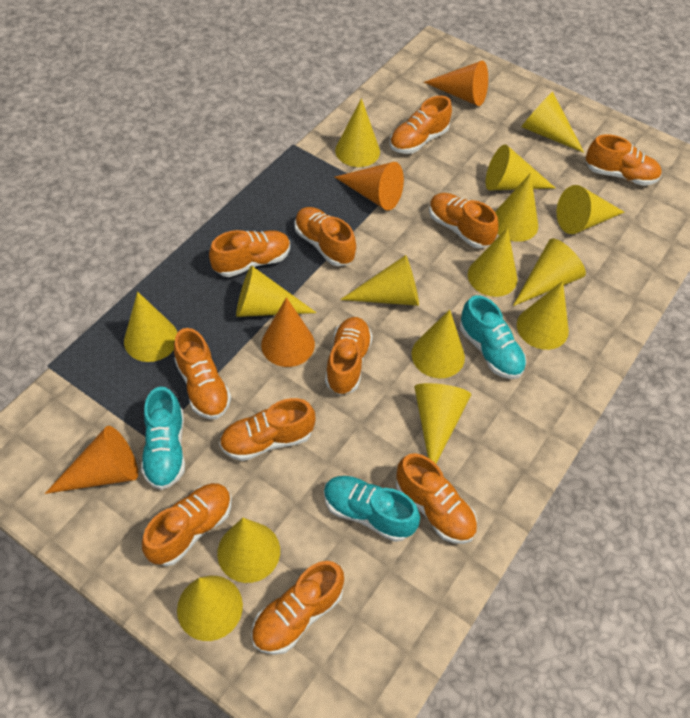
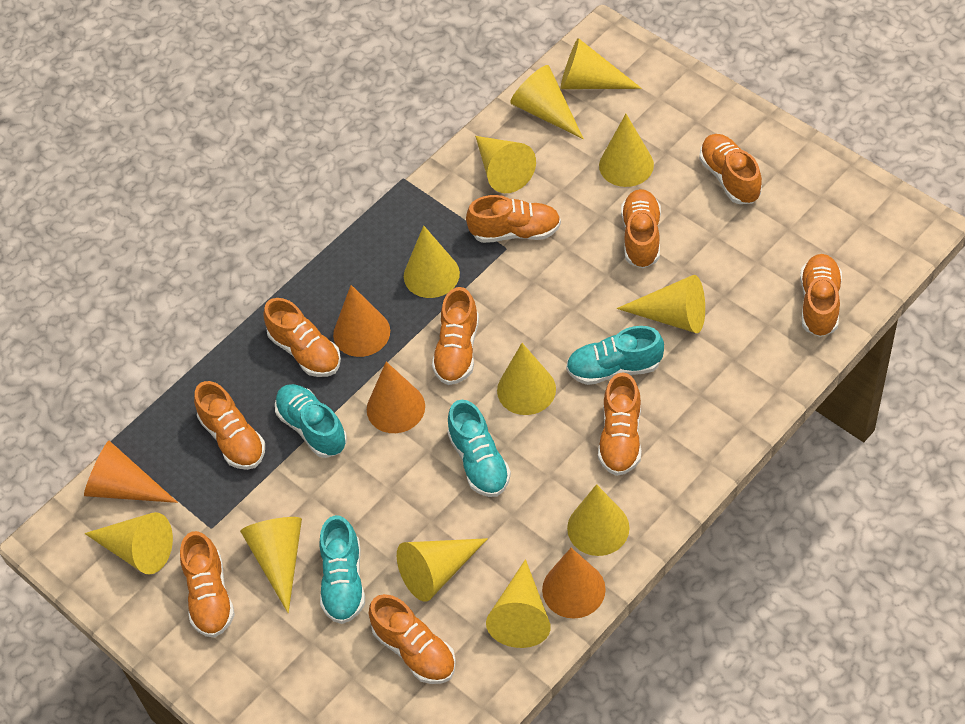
orange shoe: 11 -> 10
turquoise shoe: 3 -> 4
yellow cone: 15 -> 12

